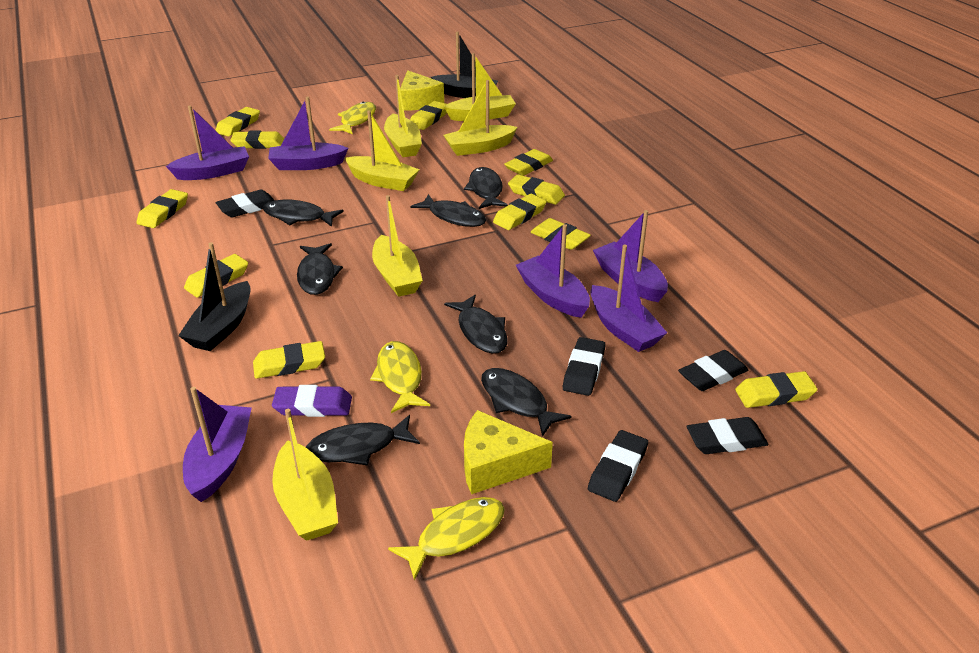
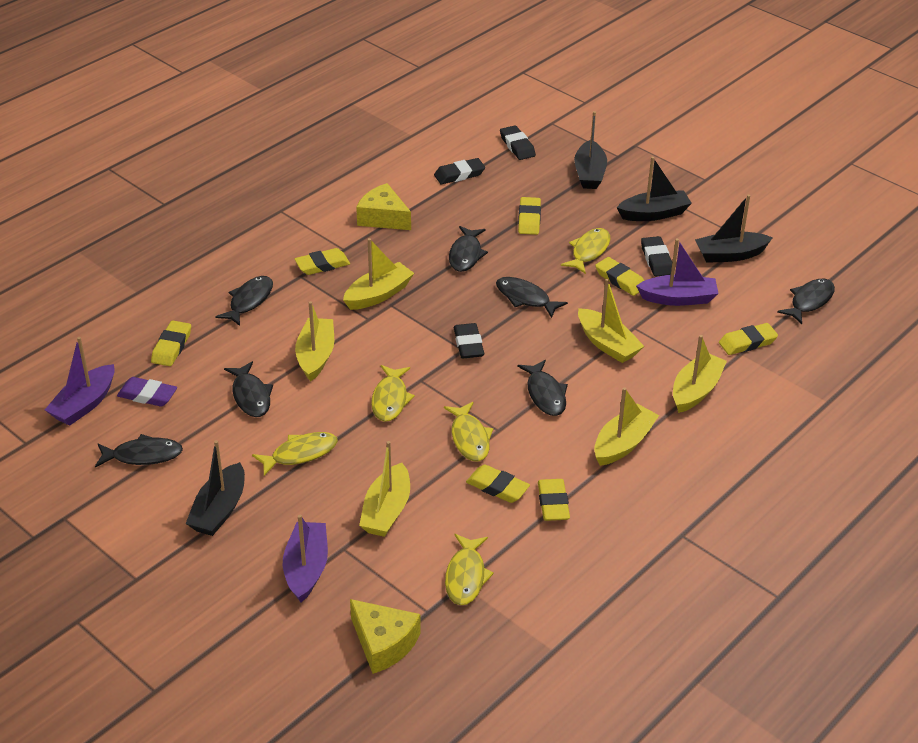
black boat: 2 -> 4
black eraser: 5 -> 4
purple boat: 6 -> 3
yellow eraser: 11 -> 7
yellow fish: 3 -> 5

